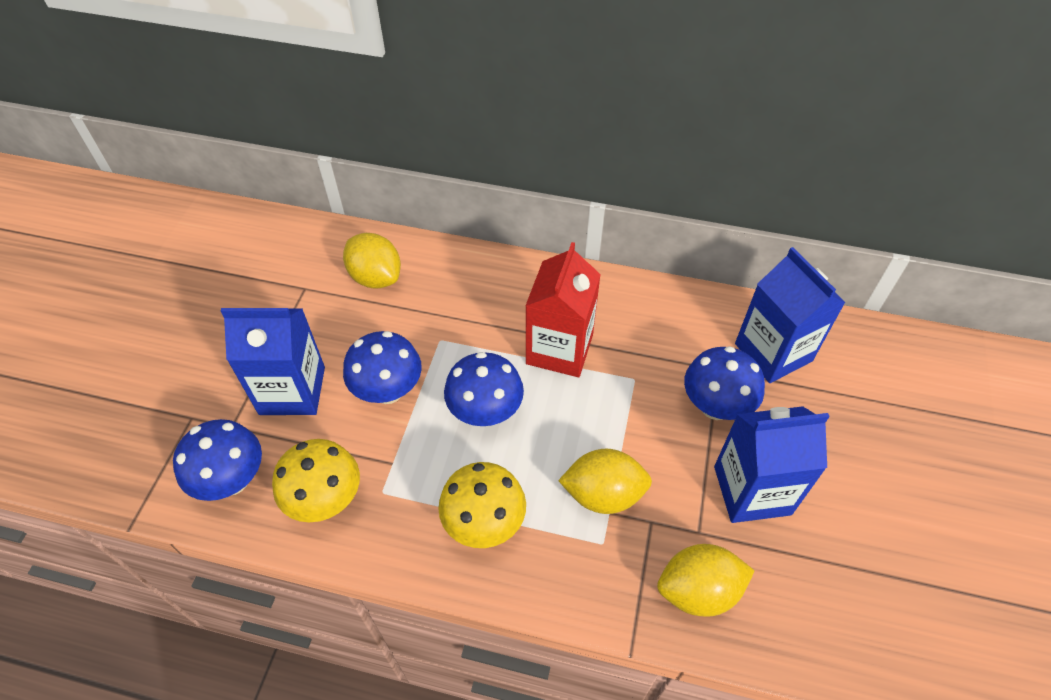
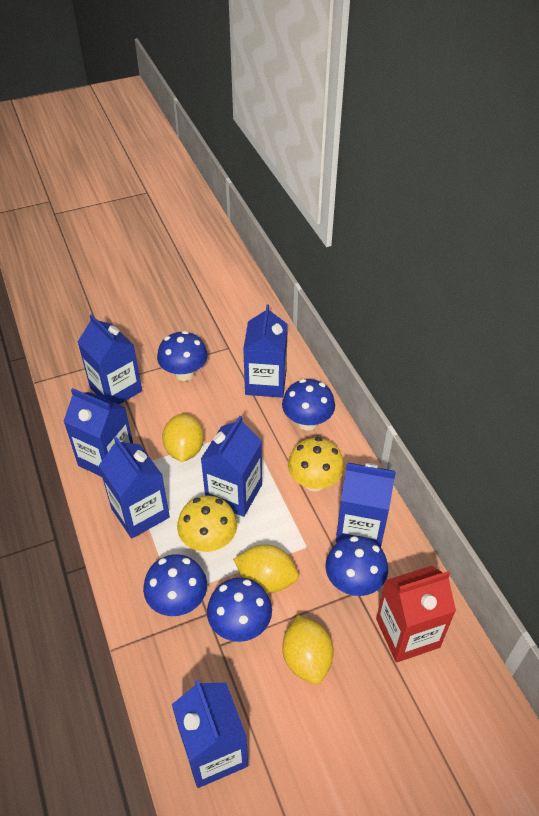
blue carton: 3 -> 7
blue mushroom: 4 -> 5

